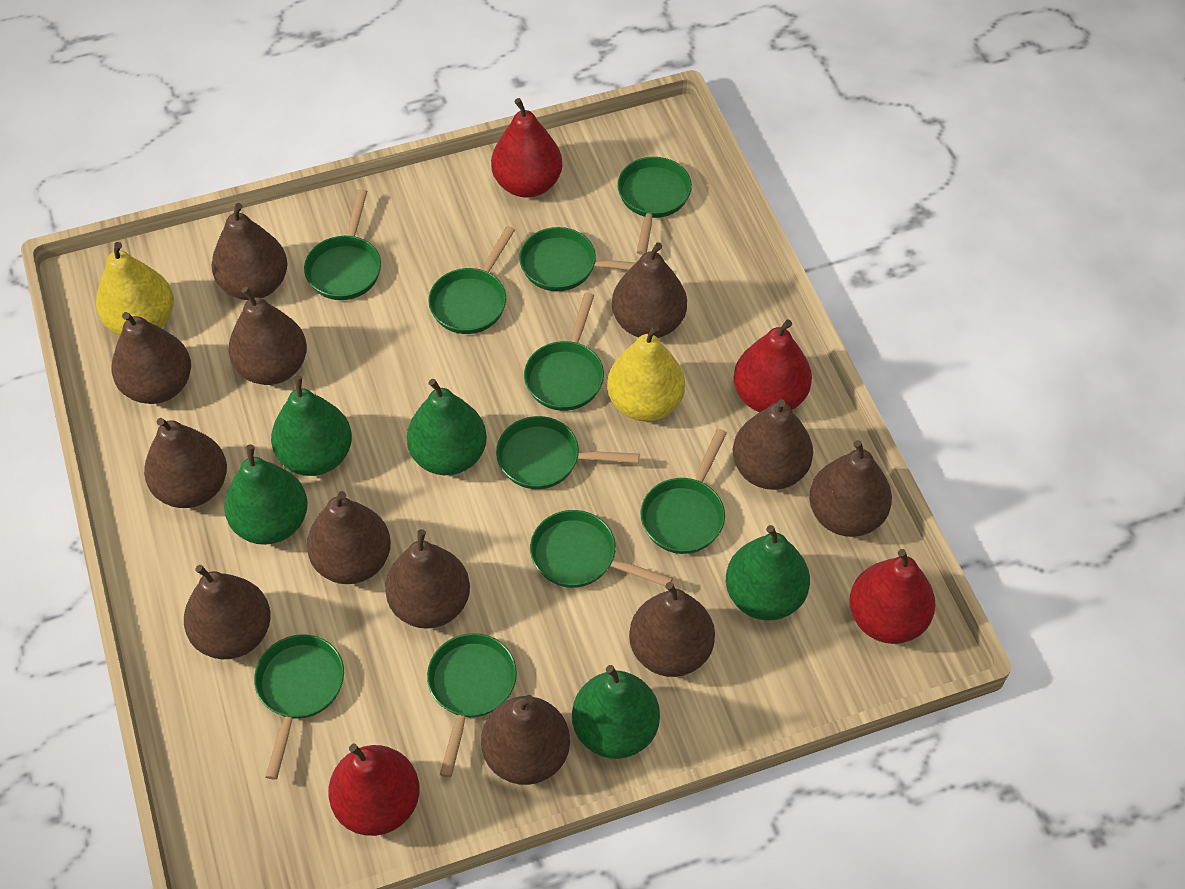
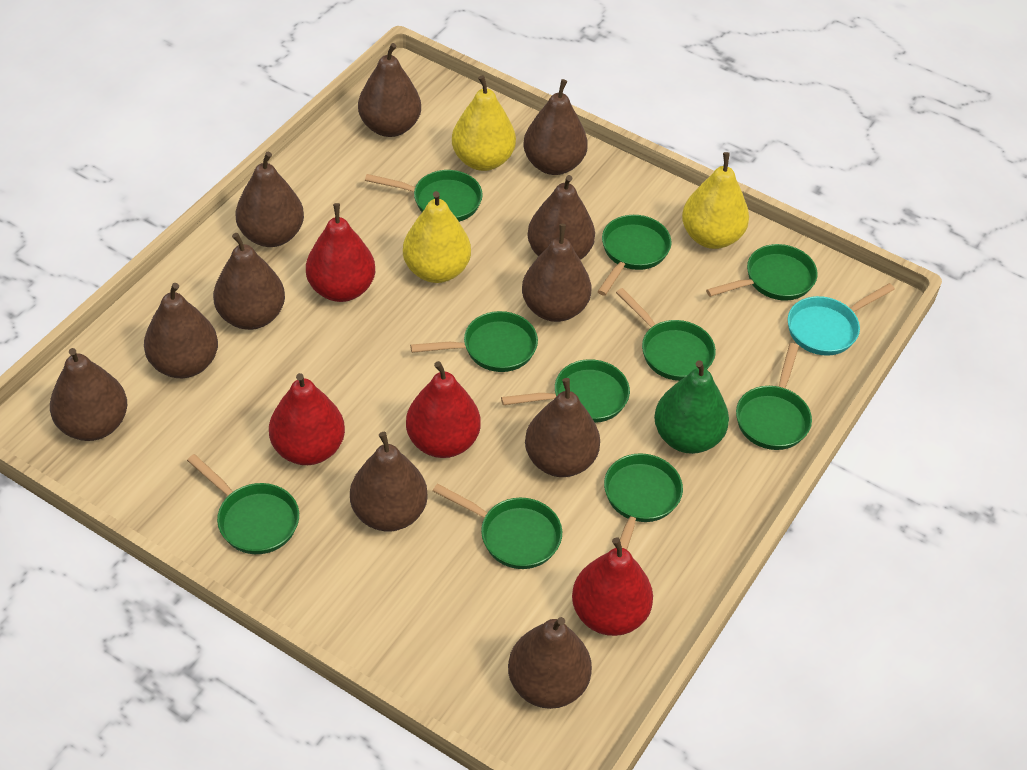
brown pear: 12 -> 11
green pear: 5 -> 1
turquoise pan: 0 -> 1
yellow pear: 2 -> 3

